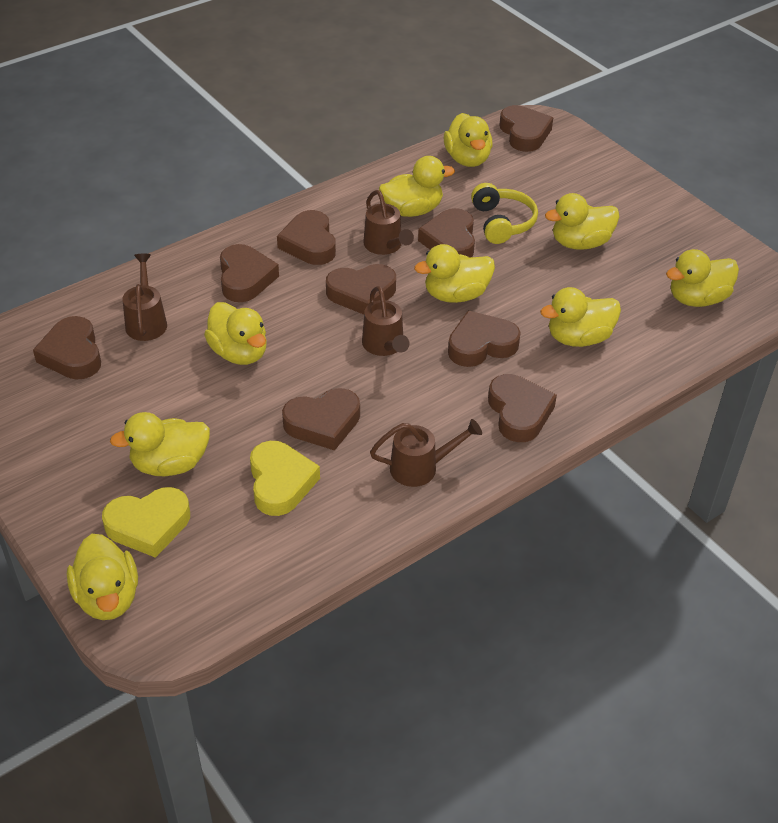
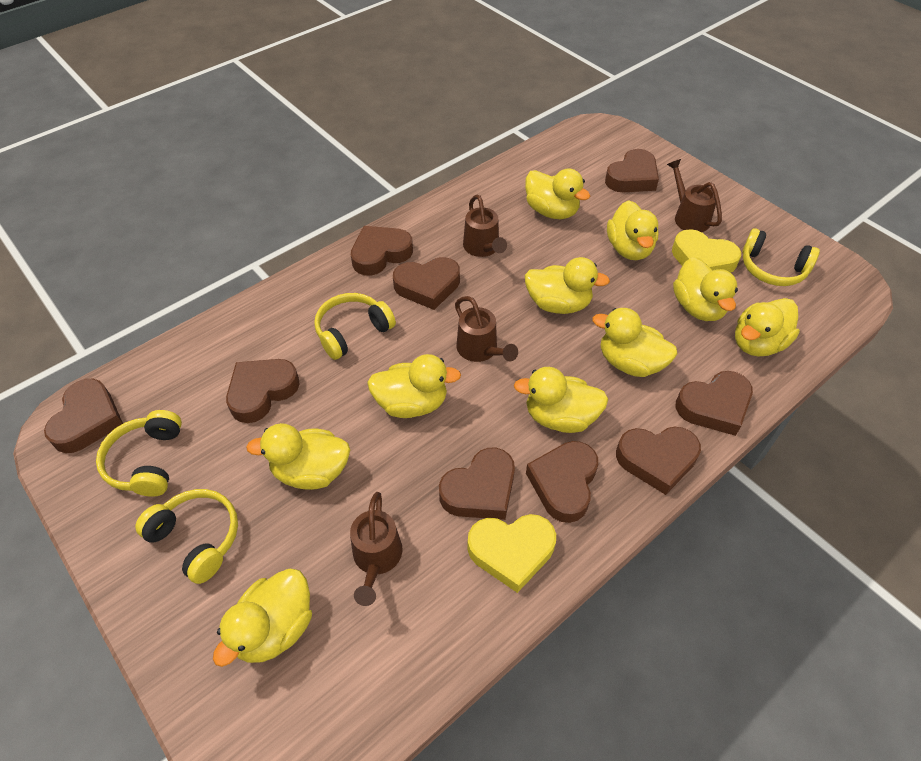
yellow duck: 9 -> 10
yellow headphones: 1 -> 4

